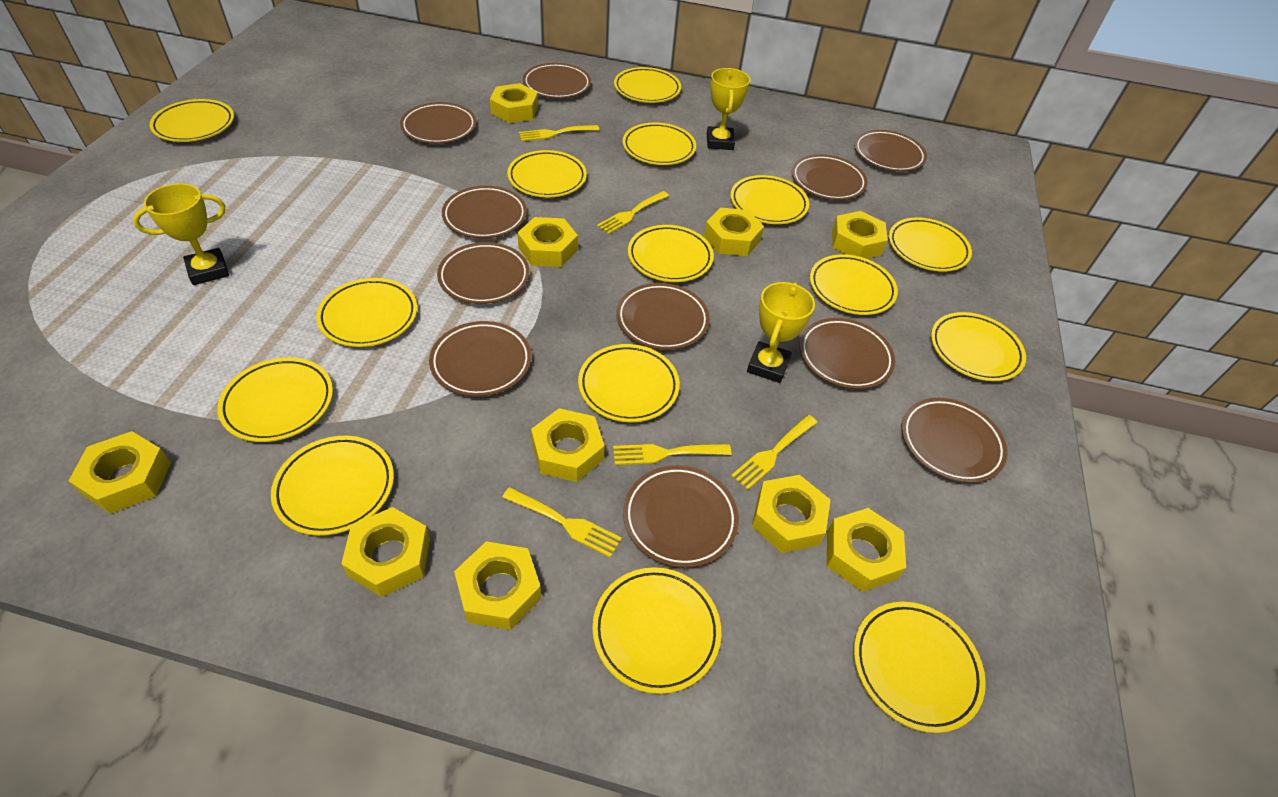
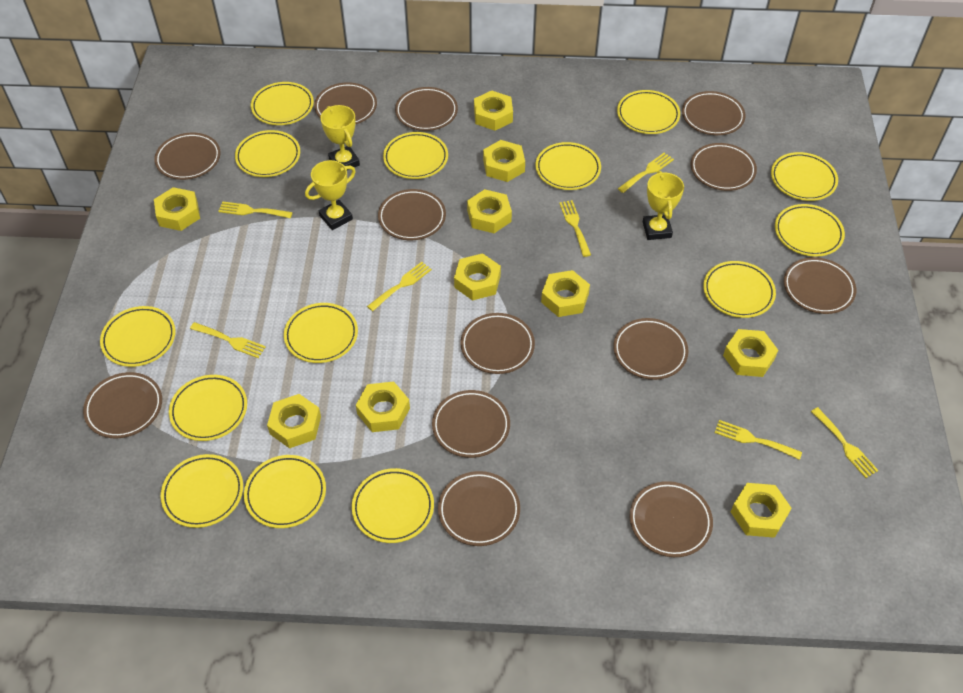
brown plate: 11 -> 13
yellow fork: 5 -> 7
yellow plate: 15 -> 14

